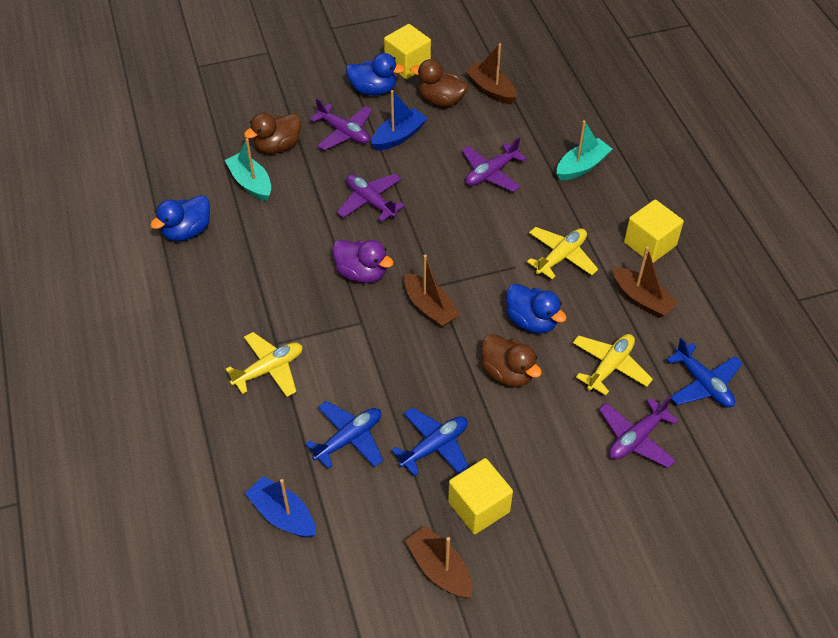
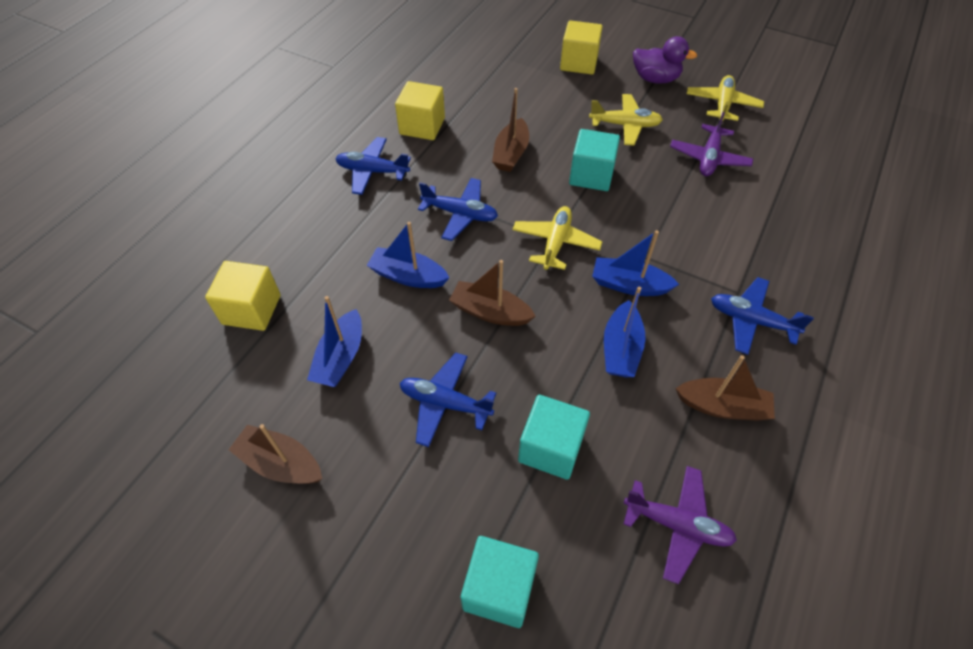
blue boat: 2 -> 4
blue duck: 3 -> 0
blue plane: 3 -> 4
brown duck: 3 -> 0
purple plane: 4 -> 2
turquoise boat: 2 -> 0
turquoise cube: 0 -> 3

